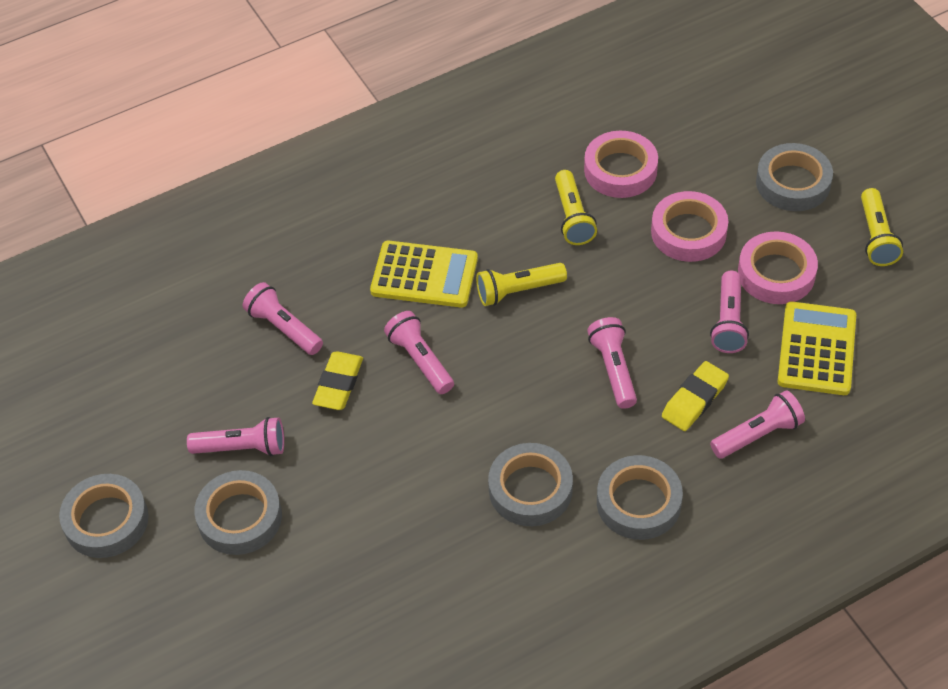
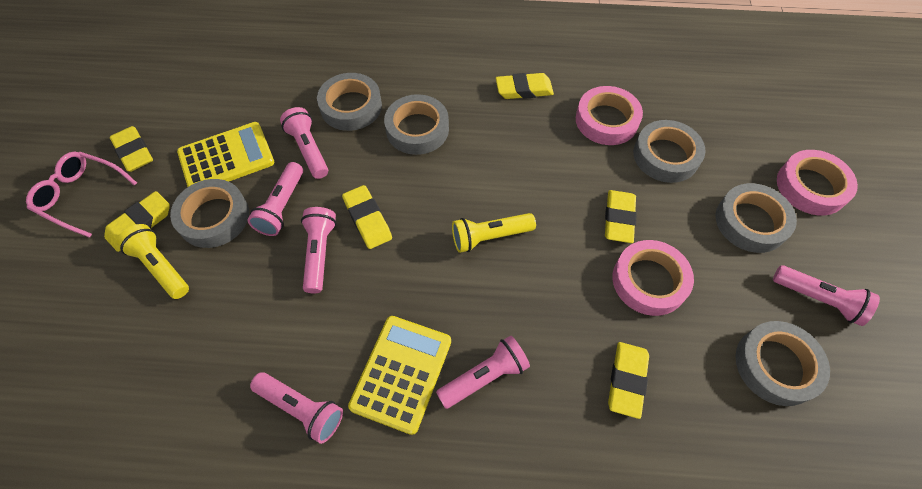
grey tape: 5 -> 6
pink glasses: 0 -> 1
yellow eraser: 2 -> 6
yellow flashlight: 3 -> 2

